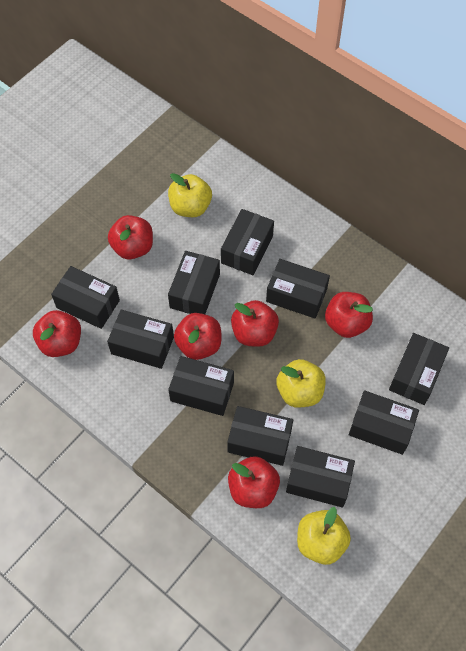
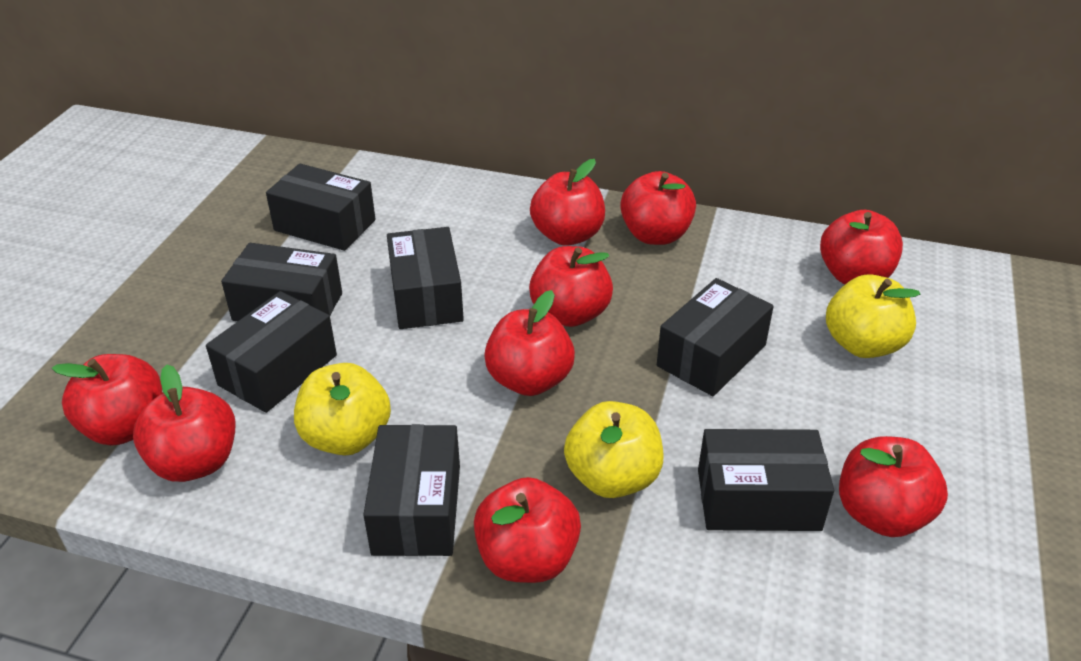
black box: 10 -> 7
red apple: 6 -> 9

